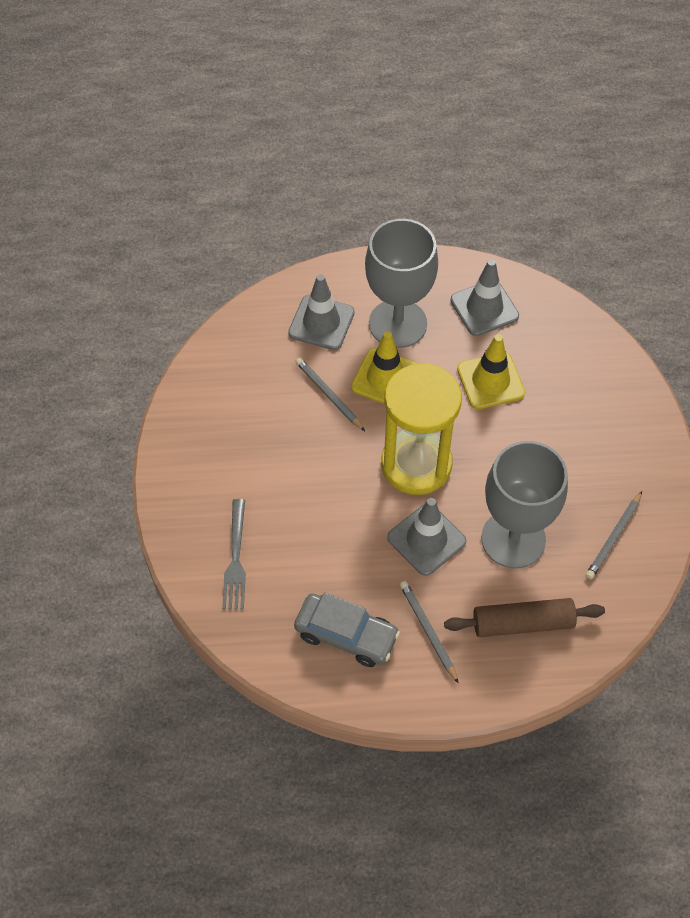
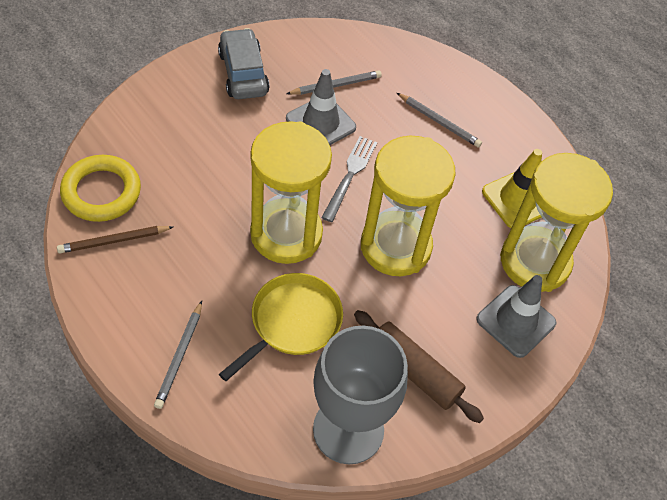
brown pencil: 0 -> 1
grey goblet: 2 -> 1
grey traffic cone: 3 -> 2
yellow hourglass: 1 -> 3
yellow pan: 0 -> 1
yellow ring: 0 -> 1
yellow traffic cone: 2 -> 1

